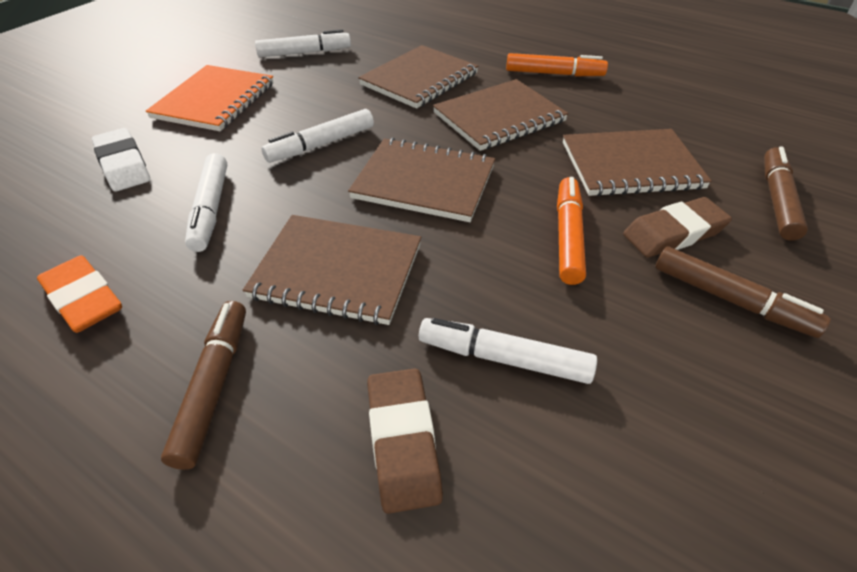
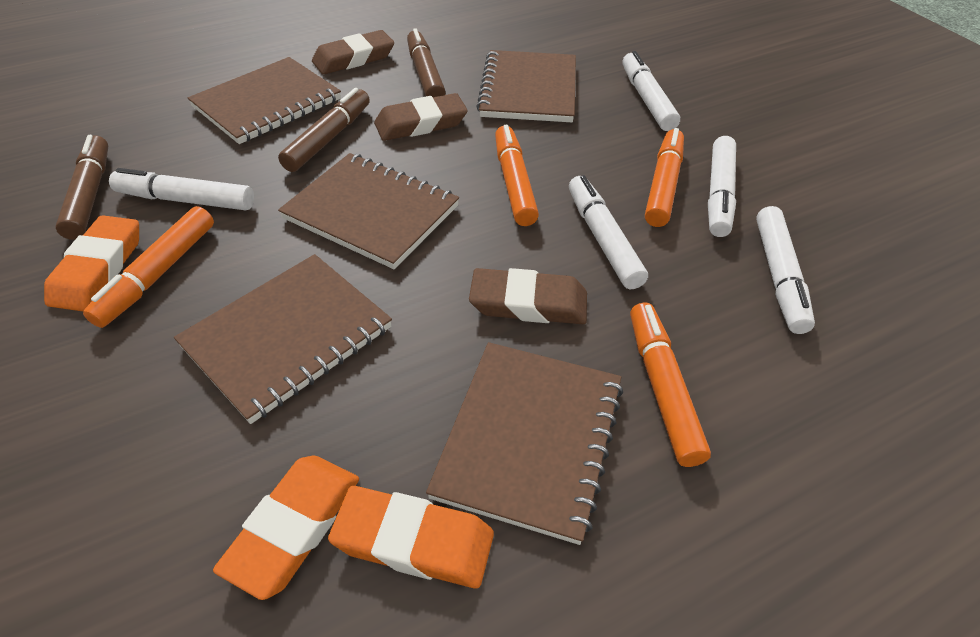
brown eraser: 2 -> 3
orange eraser: 1 -> 3
orange marker: 2 -> 4
orange notebook: 1 -> 0
white eraser: 1 -> 0
white marker: 4 -> 5

